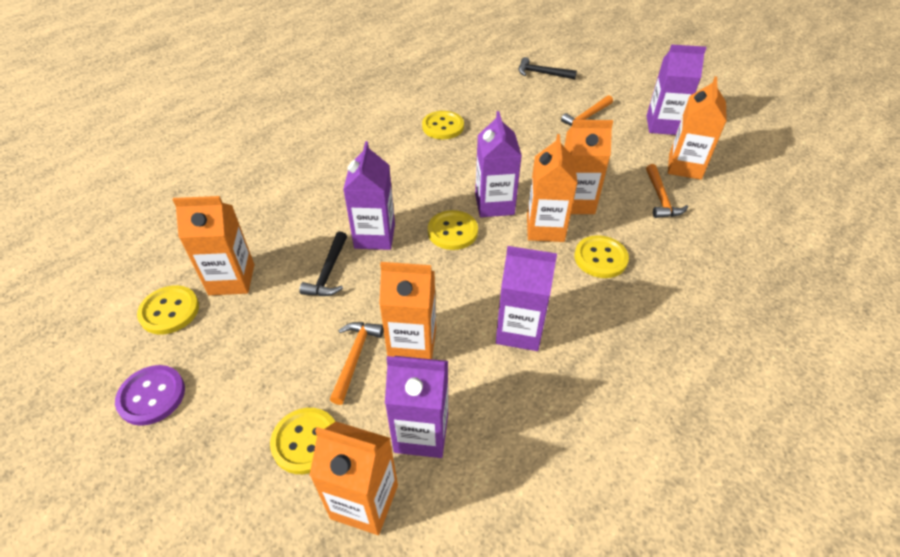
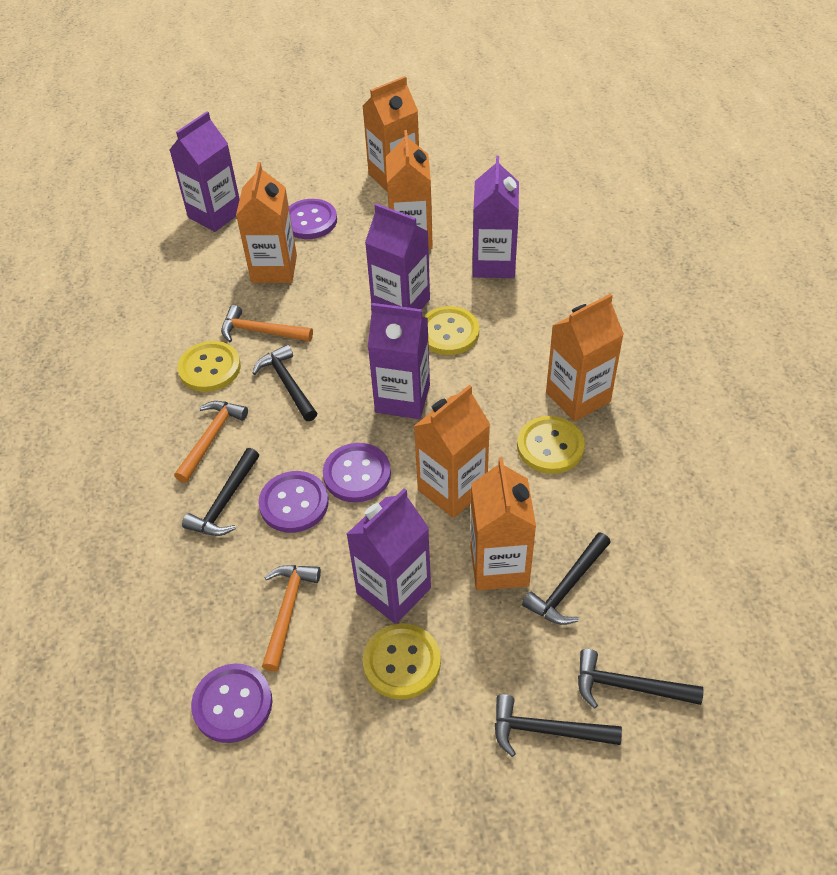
black hammer: 2 -> 5
purple button: 1 -> 4
yellow button: 5 -> 4

